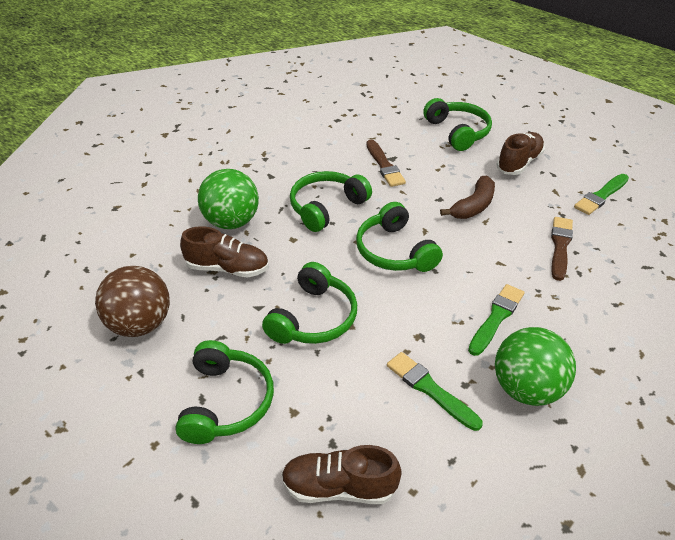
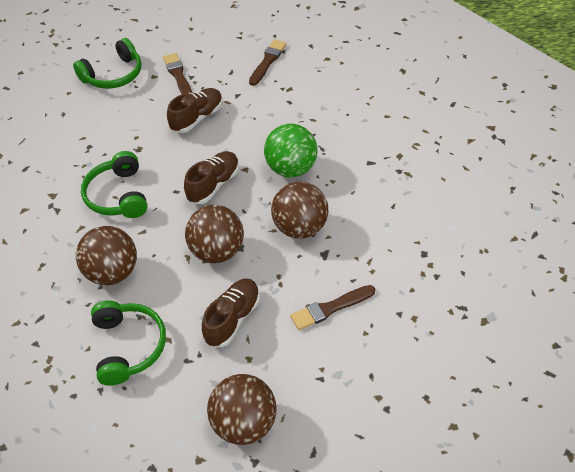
brown ball: 1 -> 4
brown banana: 1 -> 0
brown brush: 2 -> 3
green ball: 2 -> 1
green brush: 3 -> 0
green headphones: 5 -> 3

